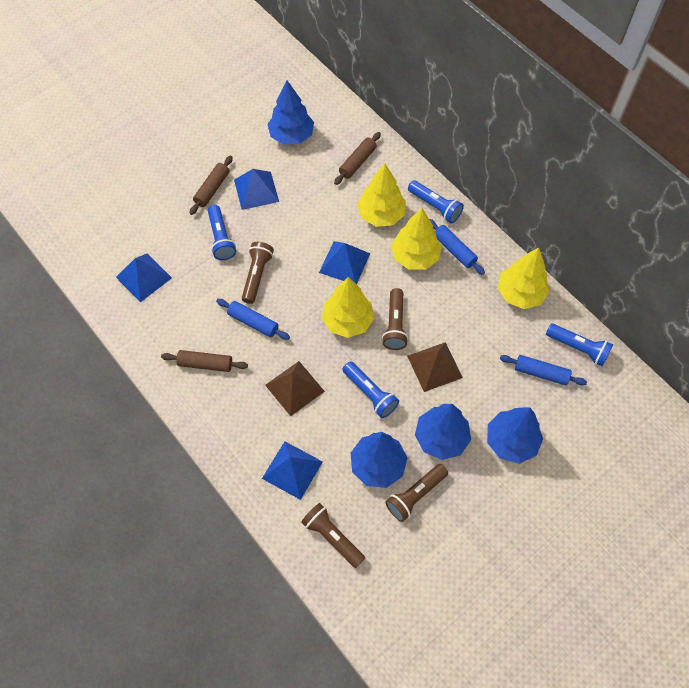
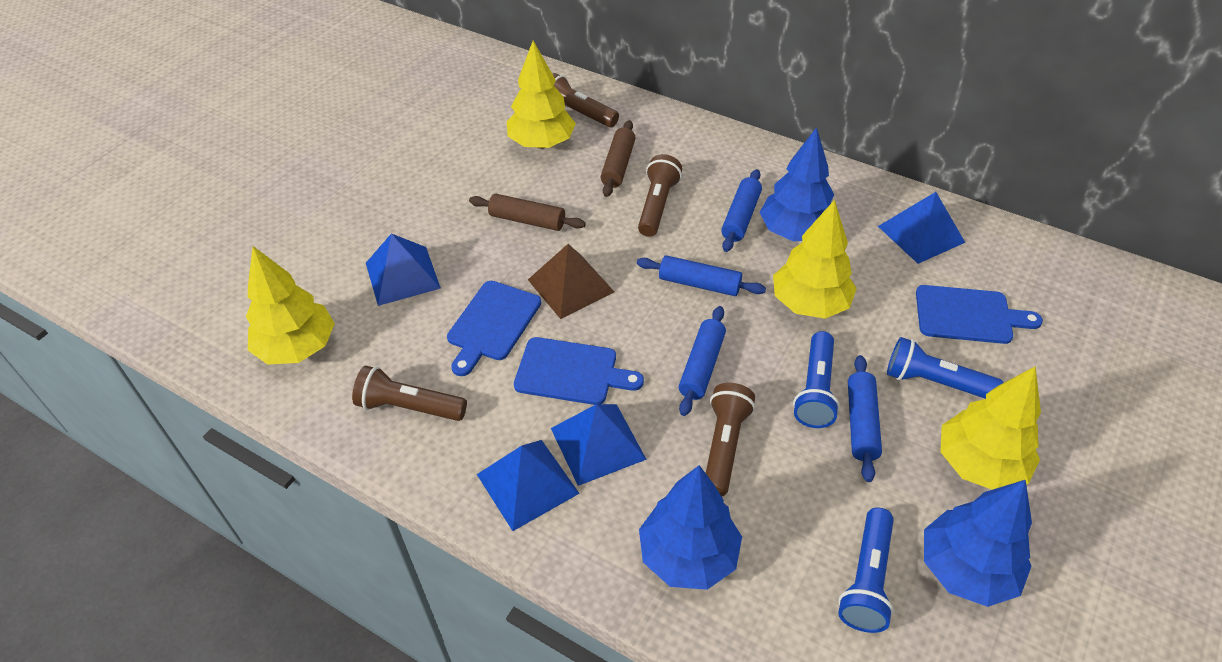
blue cutting board: 0 -> 3
blue flashlight: 4 -> 3
blue rolling pin: 3 -> 4
blue tree: 4 -> 3
brown pyramid: 2 -> 1
brown rolling pin: 3 -> 2

